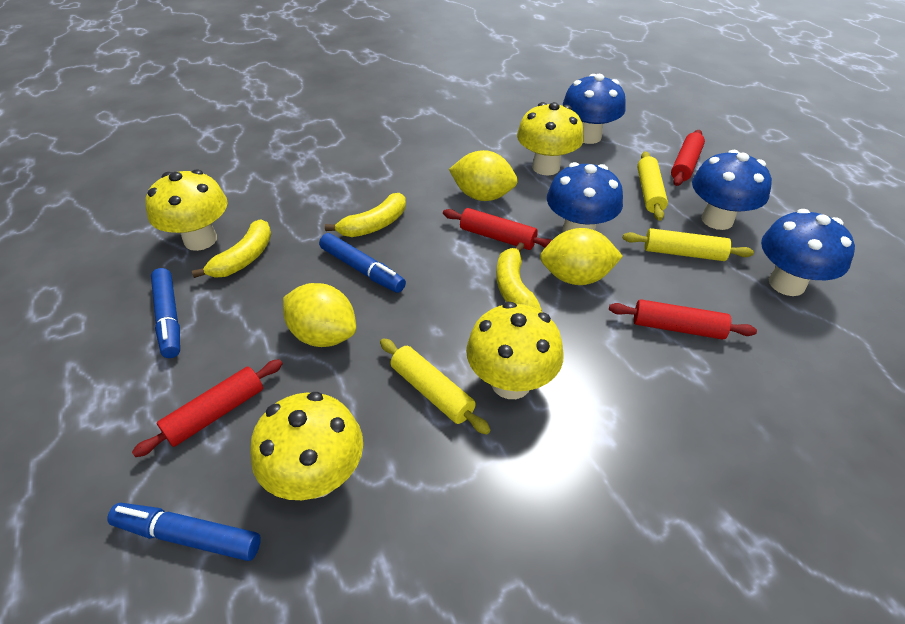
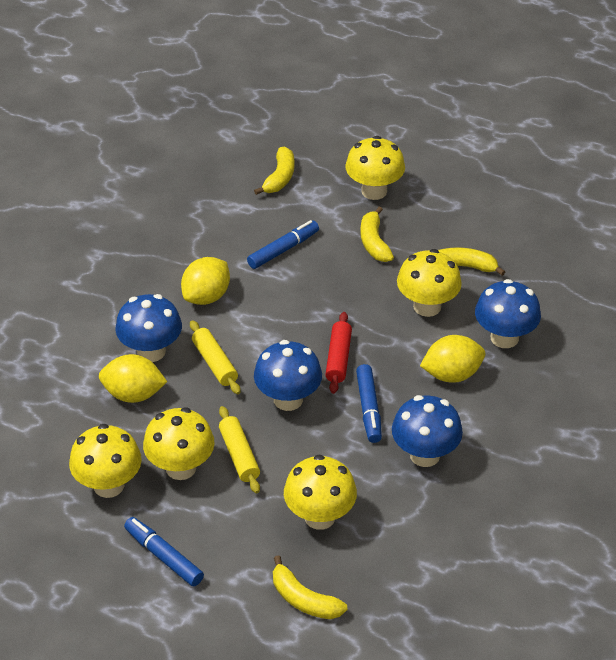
red rolling pin: 4 -> 1
yellow banana: 3 -> 4
yellow mushroom: 4 -> 5
yellow rolling pin: 3 -> 2

